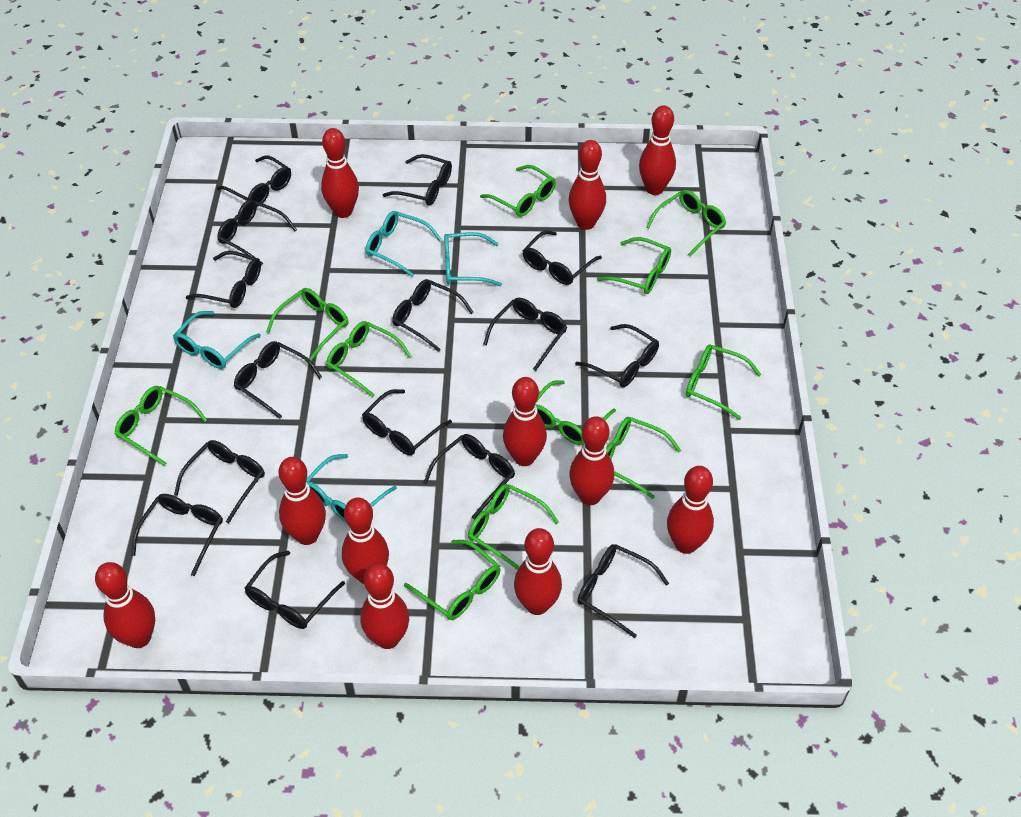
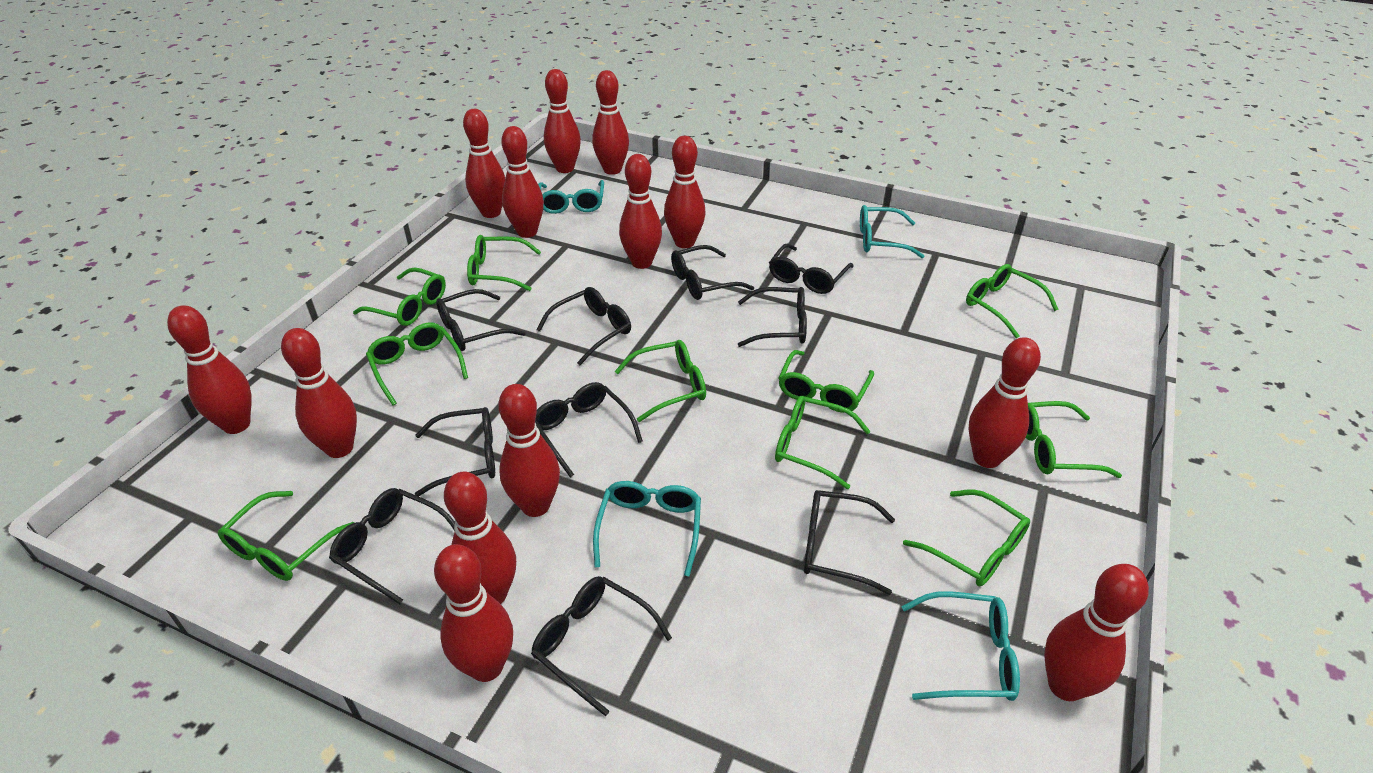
black glasses: 15 -> 10
green glasses: 11 -> 10
red bowling pin: 11 -> 13

